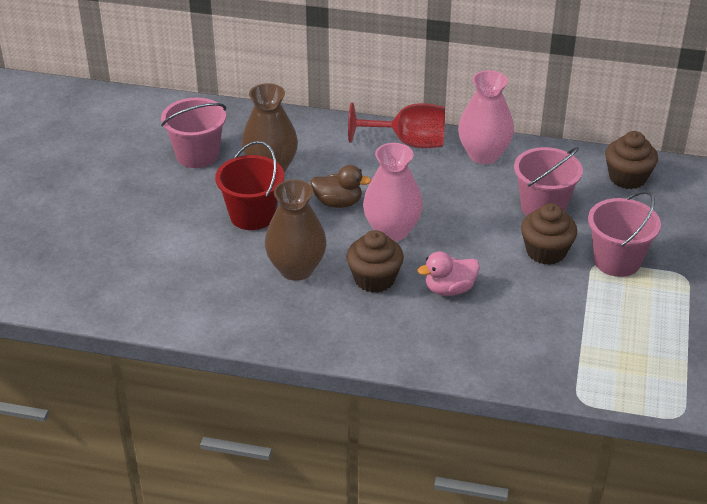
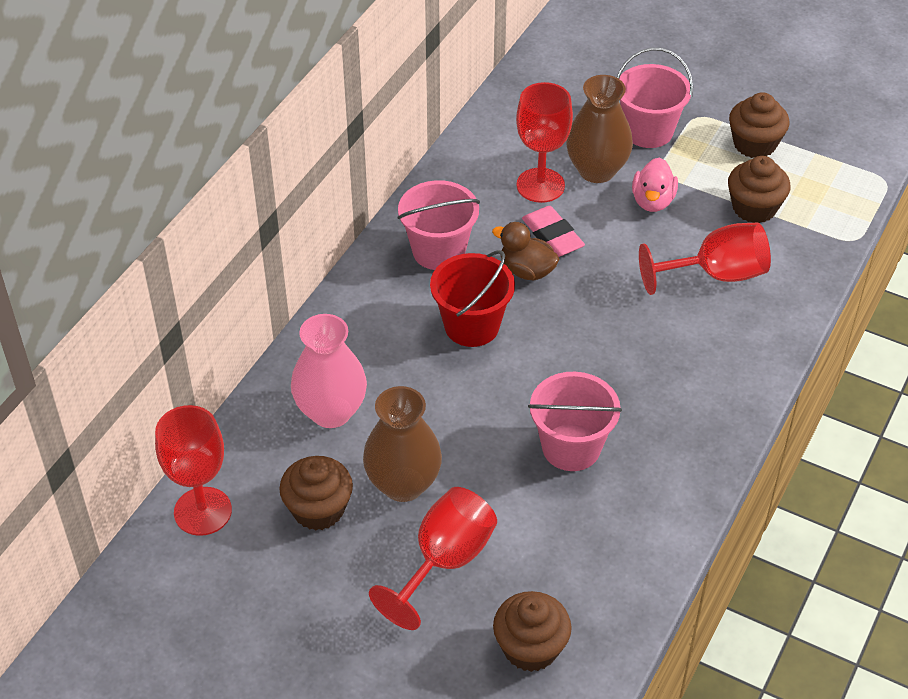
brown cupcake: 3 -> 4
pink eraser: 0 -> 1
pink vase: 2 -> 1
red goblet: 1 -> 4

